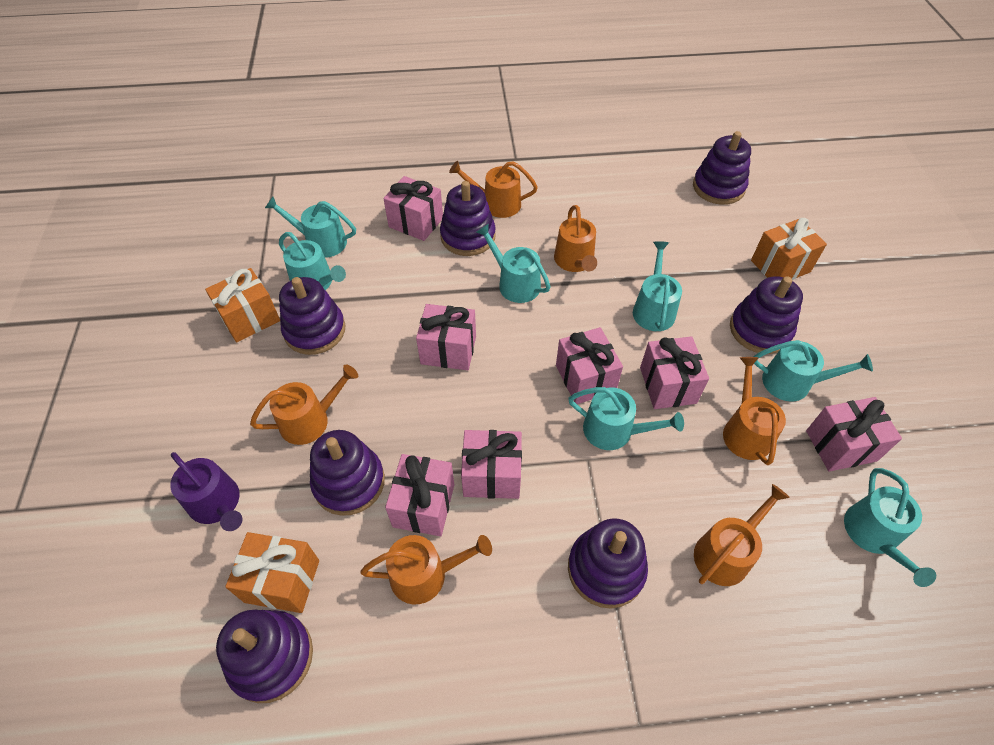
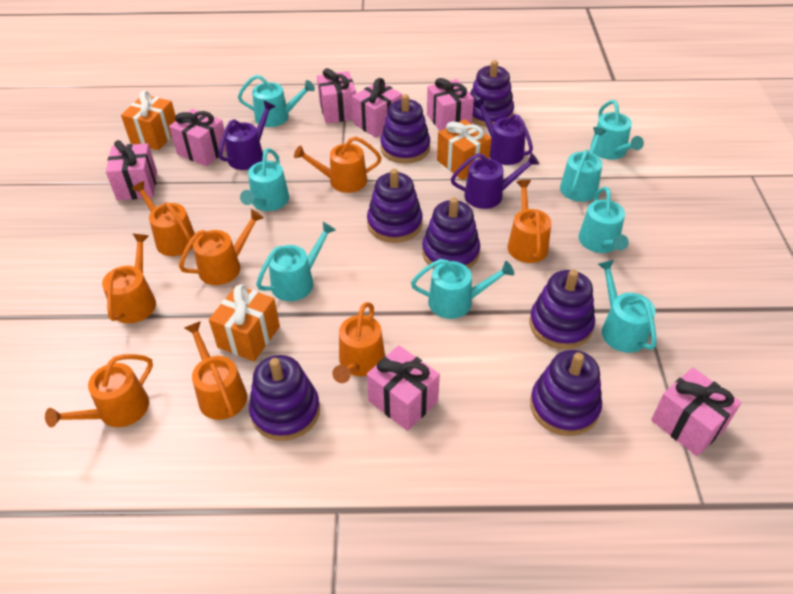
orange watering can: 6 -> 8
purple watering can: 1 -> 3
turquoise watering can: 7 -> 8

